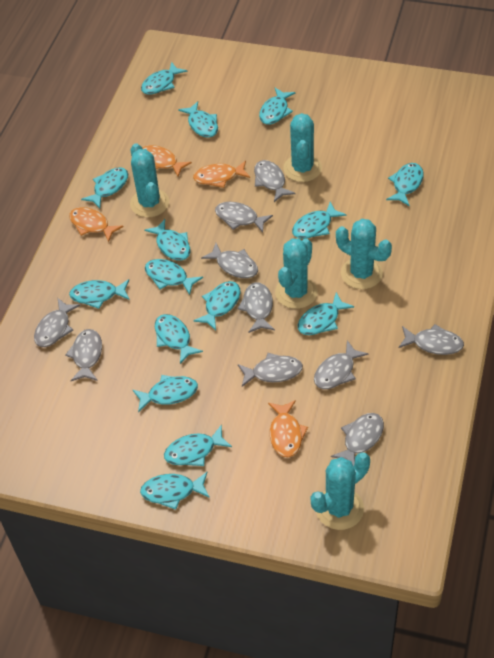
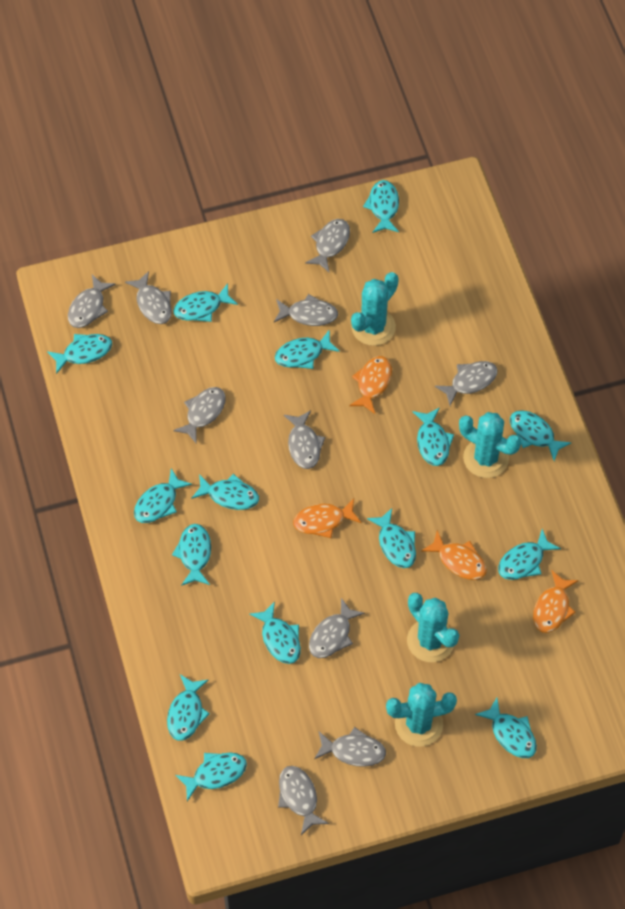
turquoise cactus: 5 -> 4

